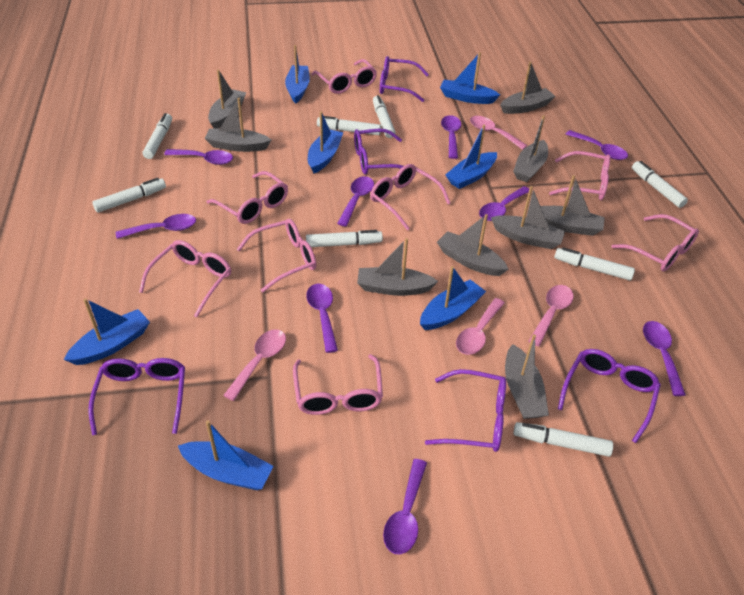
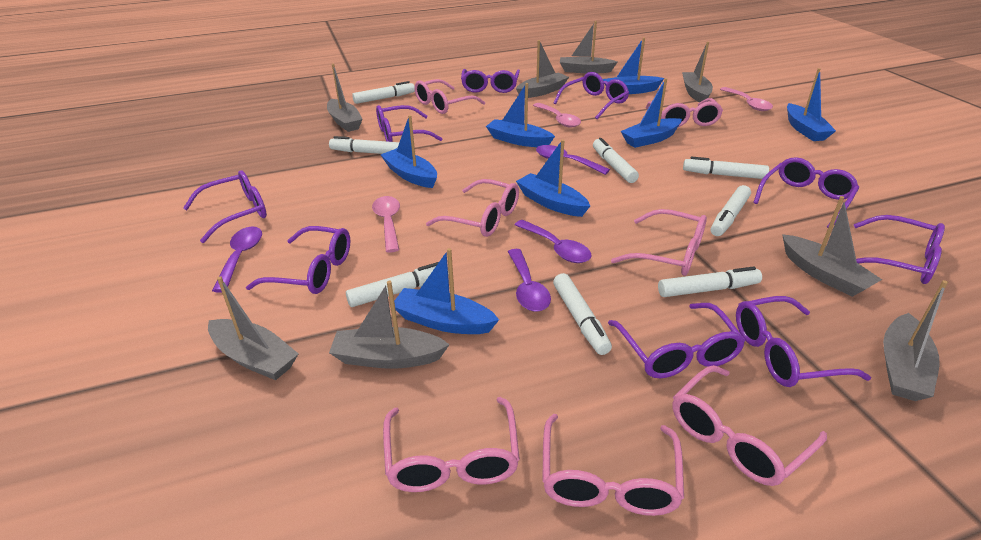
grey boat: 9 -> 8
pink glasses: 8 -> 7
pink spoon: 4 -> 3
purple glasses: 5 -> 9
purple spoon: 9 -> 4

